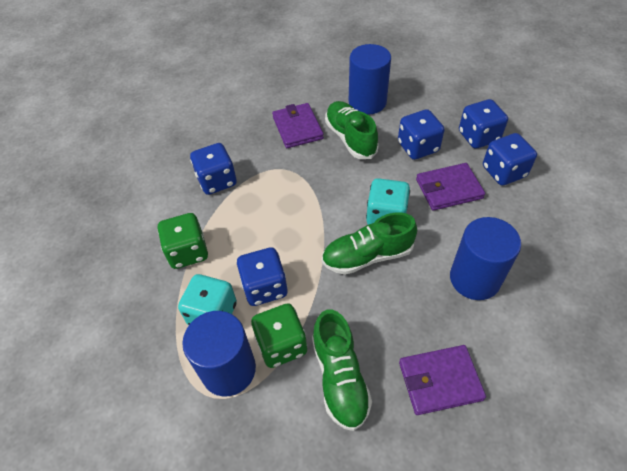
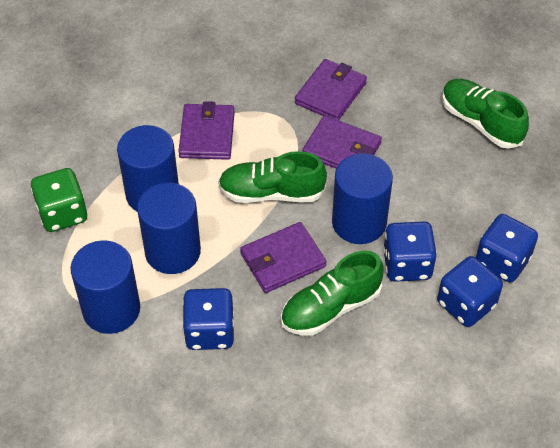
blue cylinder: 3 -> 4
blue dice: 5 -> 4
green dice: 2 -> 1
purple wallet: 3 -> 4
turquoise dice: 2 -> 0

